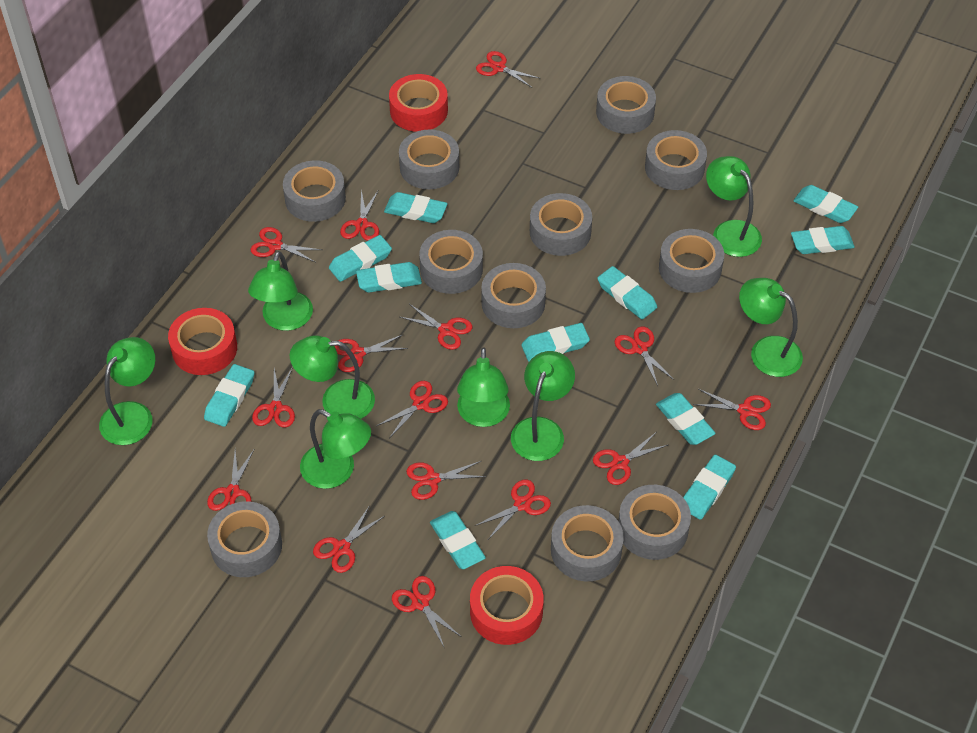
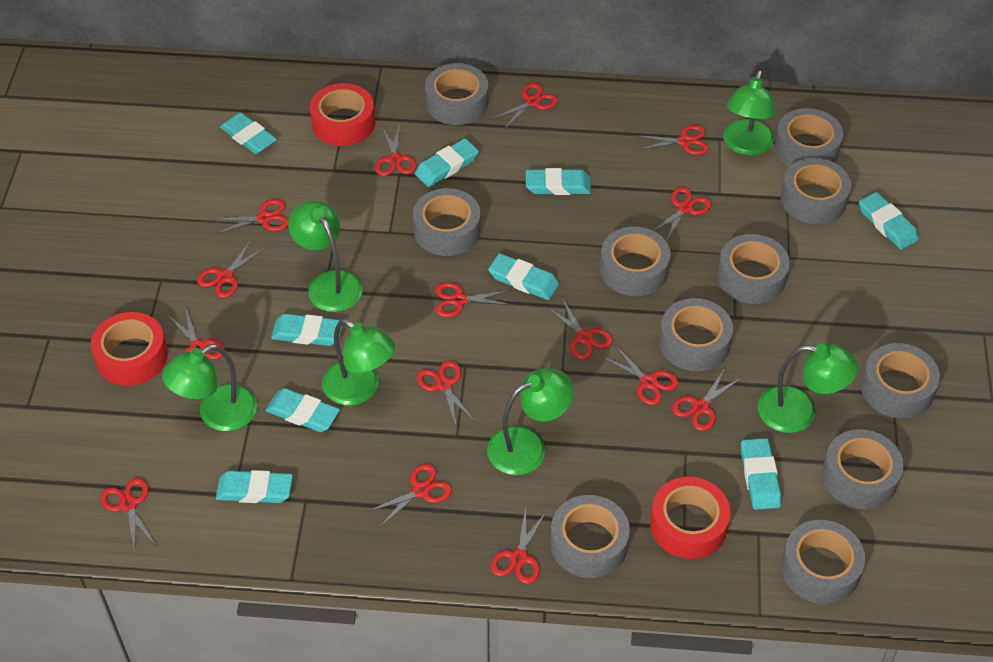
green lamp: 8 -> 6
turquoise eraser: 11 -> 9

